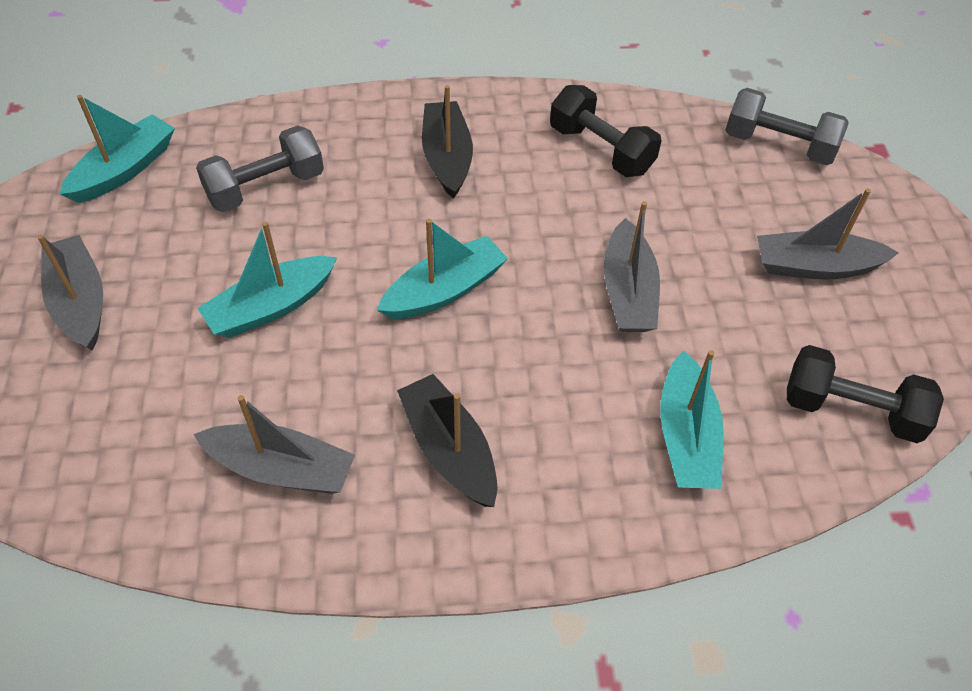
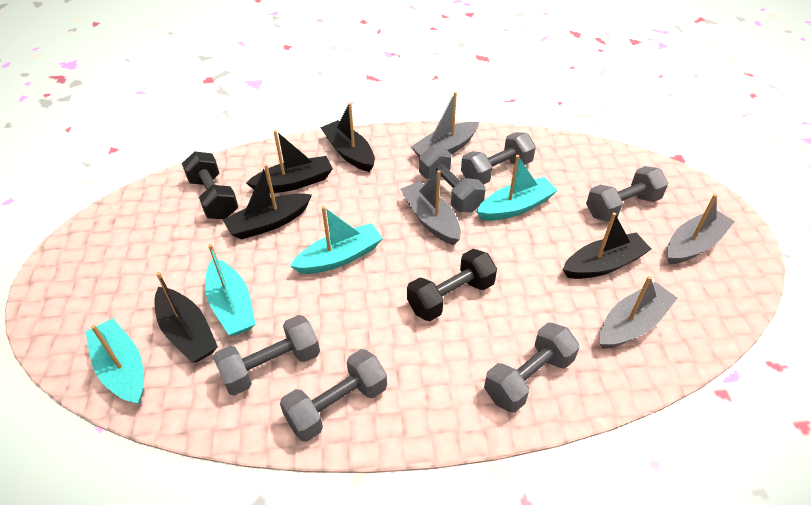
black boat: 2 -> 5
grey dumbbell: 2 -> 6

